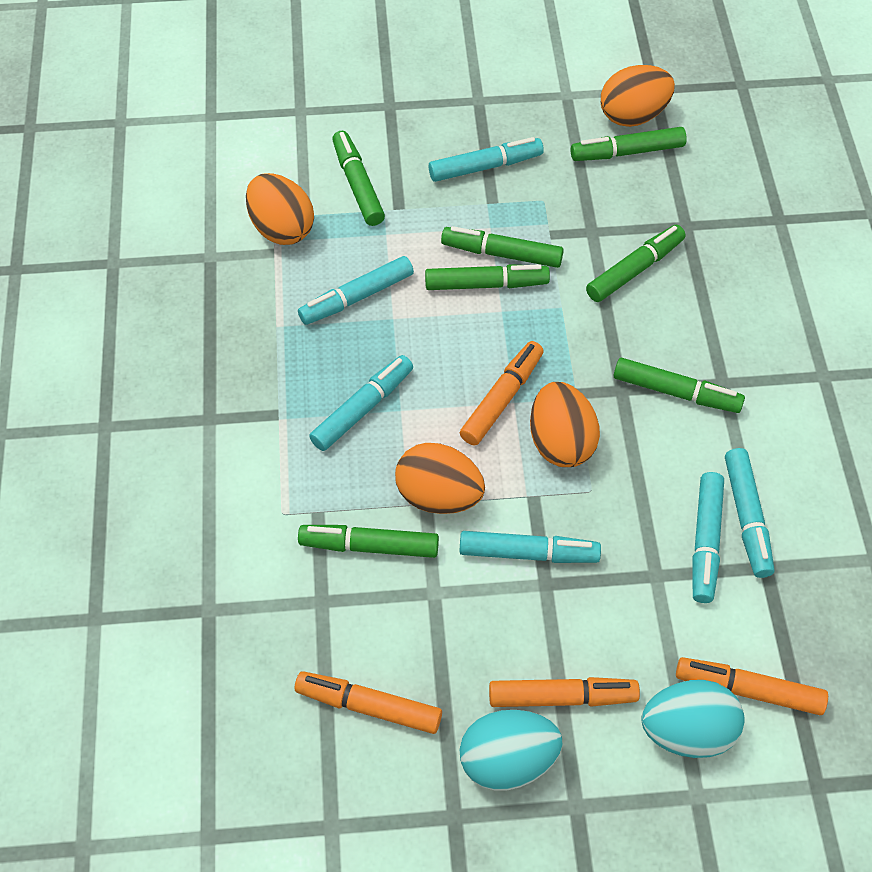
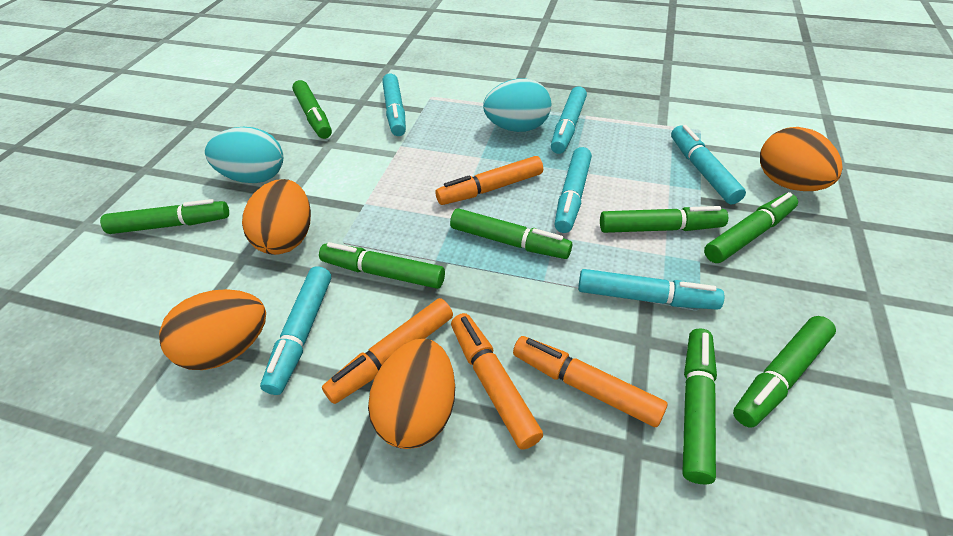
green marker: 7 -> 8

